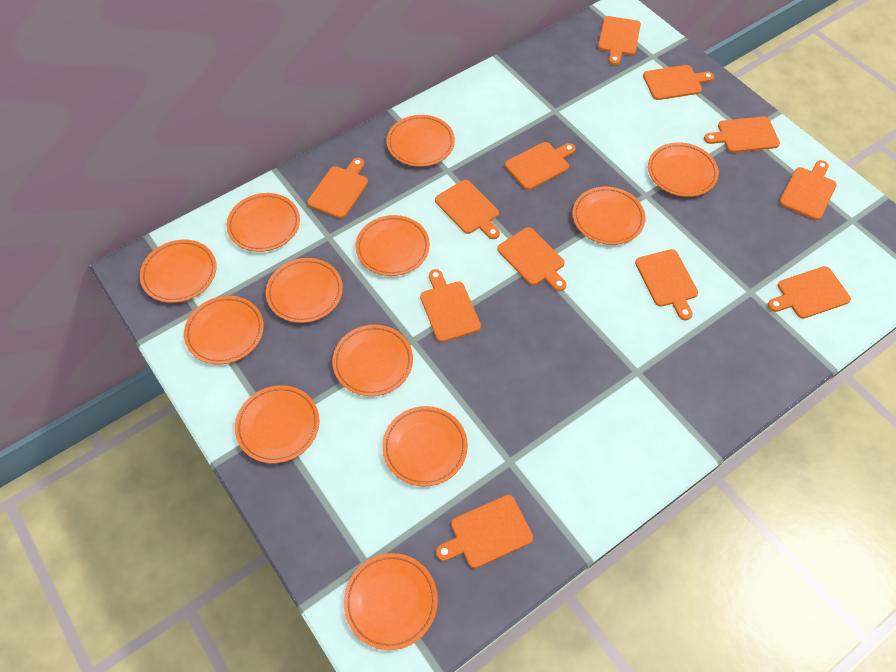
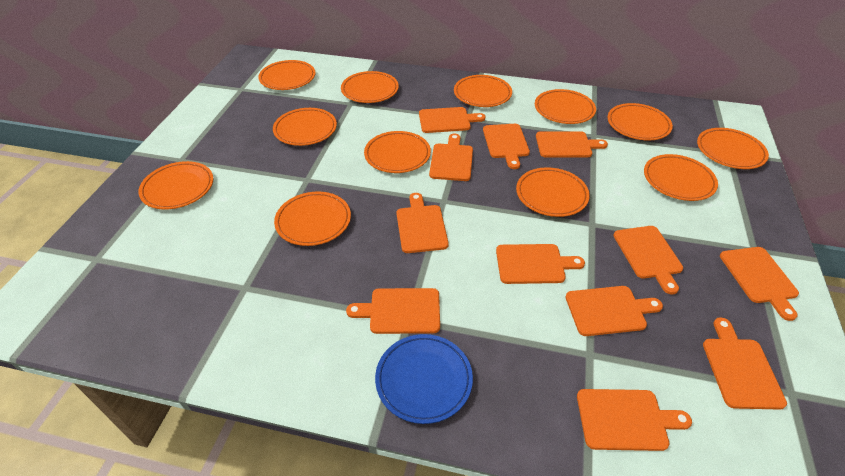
blue plate: 0 -> 1

